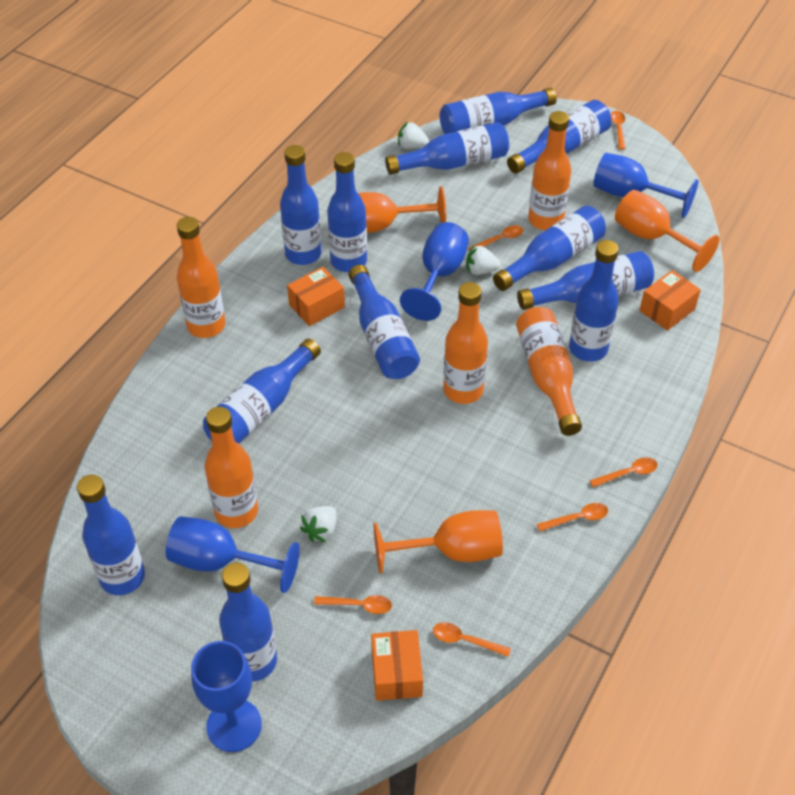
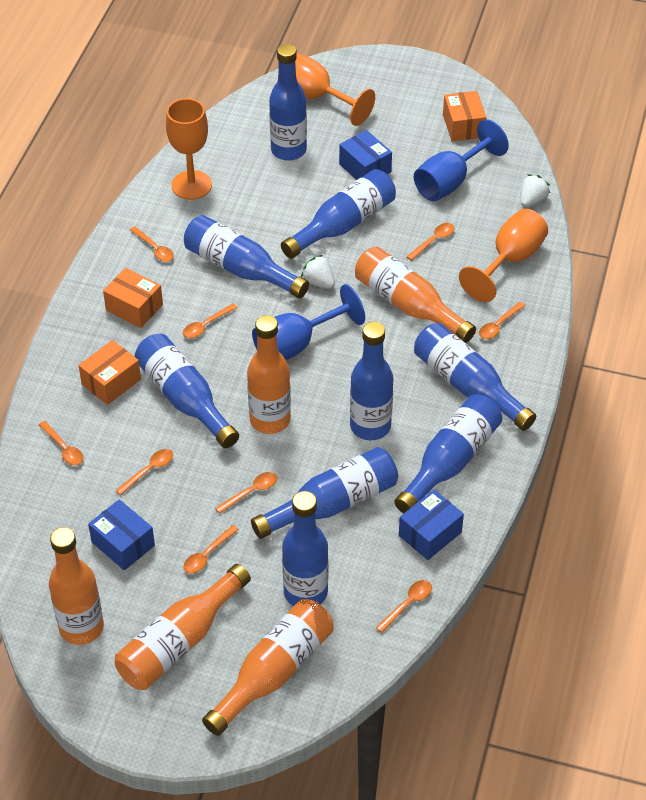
blue bottle: 12 -> 9
blue box: 0 -> 3
blue goblet: 4 -> 2
orange spoon: 6 -> 9
white strawberry: 3 -> 2

